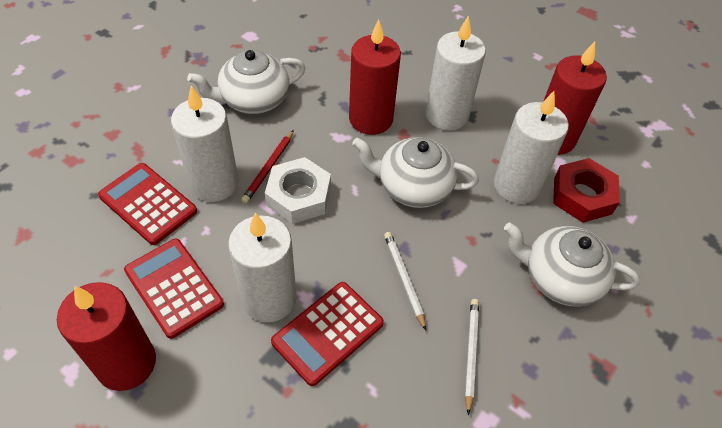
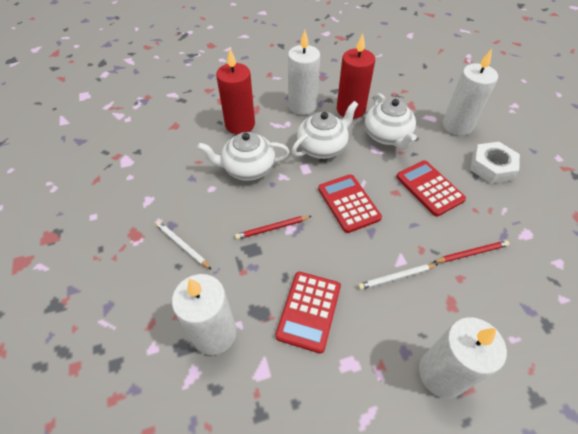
red candle: 3 -> 2
red nut: 1 -> 0
red pencil: 1 -> 2

